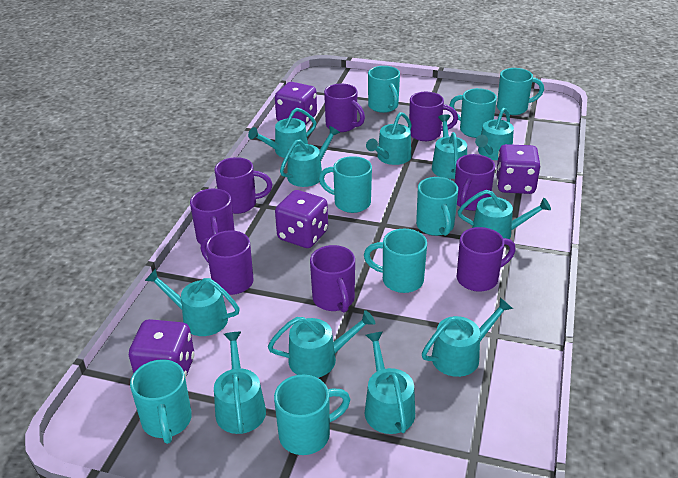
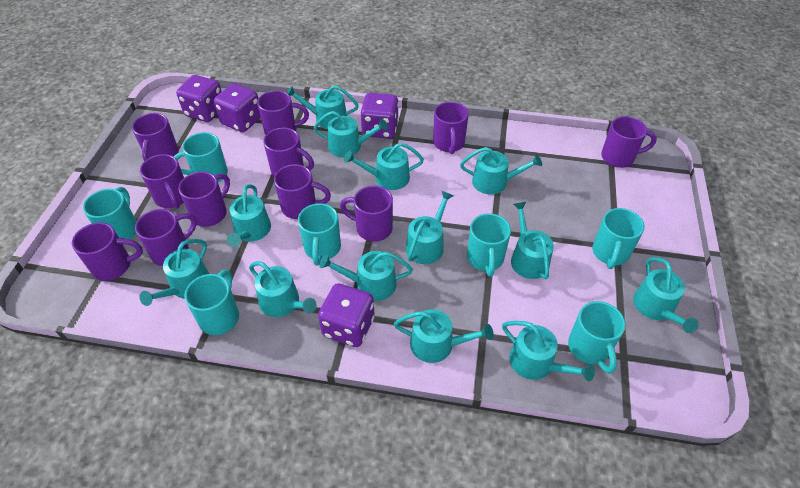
purple mug: 8 -> 11
turquoise mug: 8 -> 7
turquoise watering can: 11 -> 13

